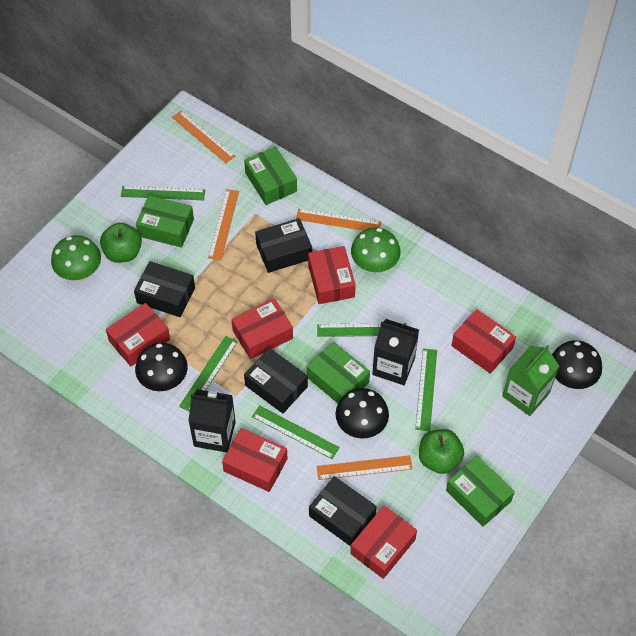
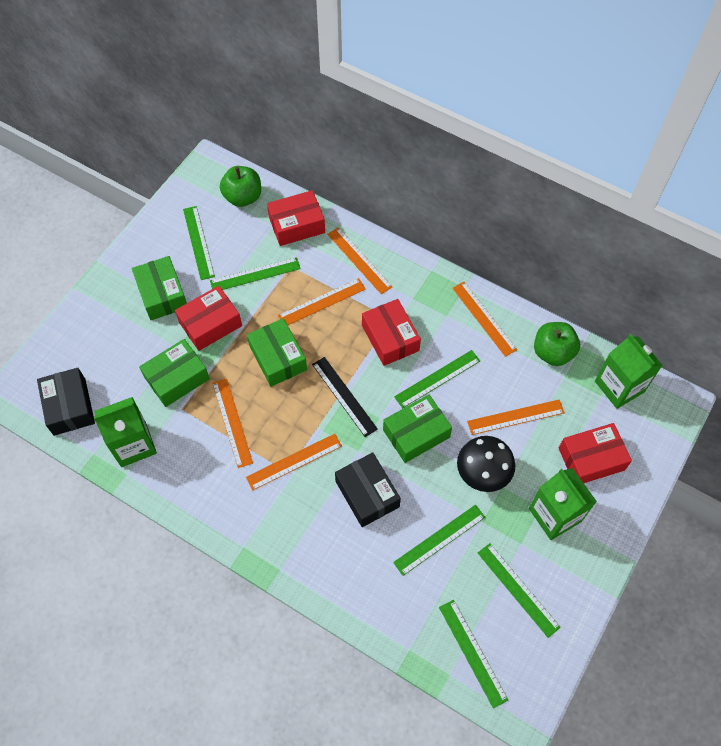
black box: 4 -> 2
black carton: 2 -> 0
black mushroom: 3 -> 1
black ruler: 0 -> 1
green carton: 1 -> 3
green mushroom: 2 -> 0
green ruler: 5 -> 6
orange ruler: 4 -> 6
red box: 6 -> 4

